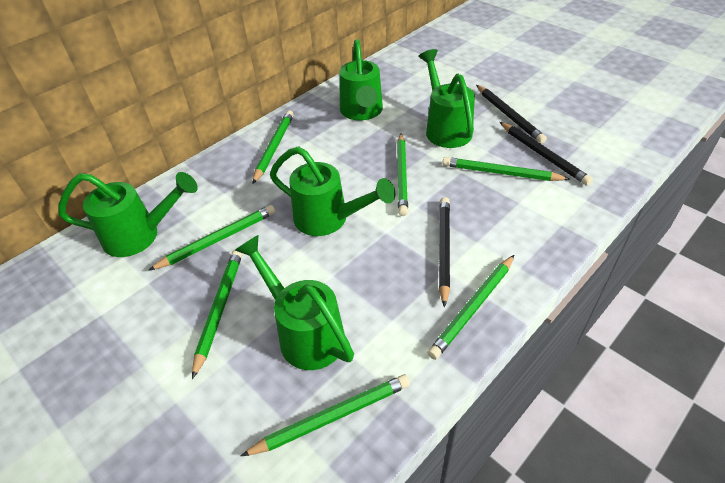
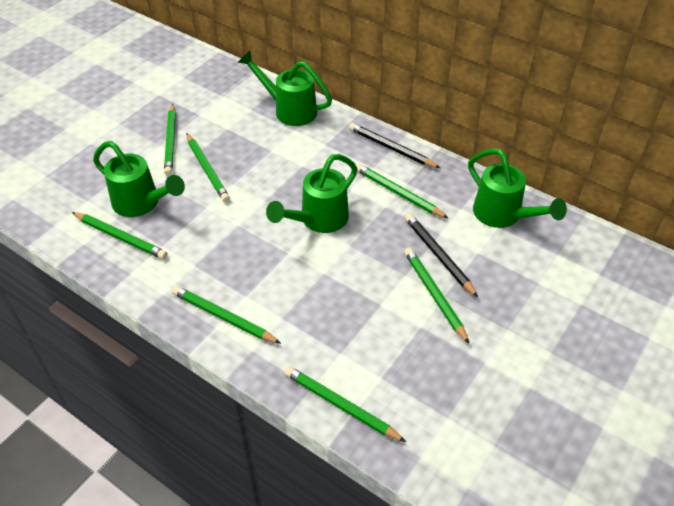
black pencil: 3 -> 2
green watering can: 5 -> 4

